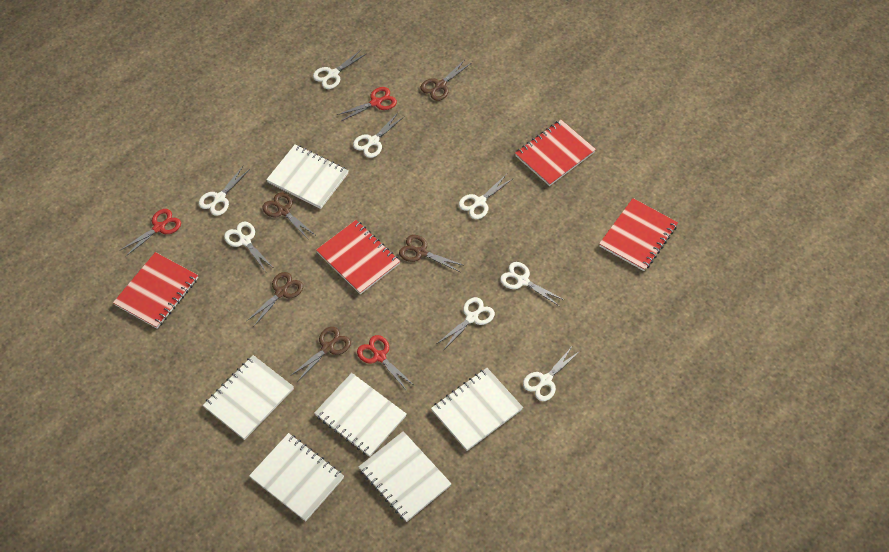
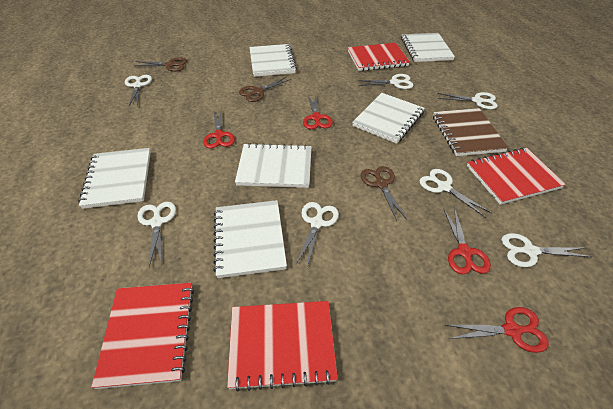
brown notebook: 0 -> 1
brown scissors: 5 -> 3
red scissors: 3 -> 4
white scissors: 8 -> 7

